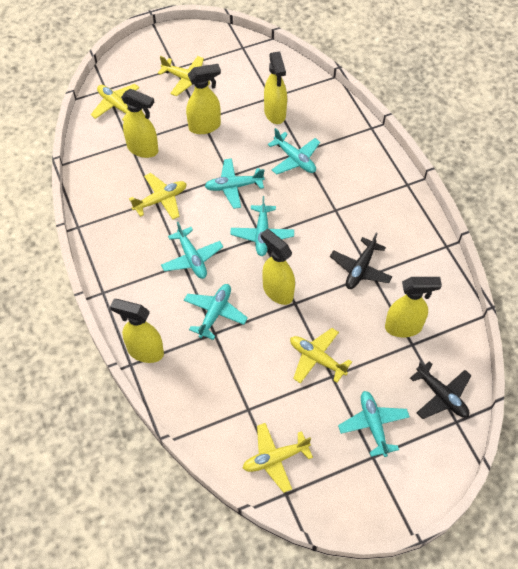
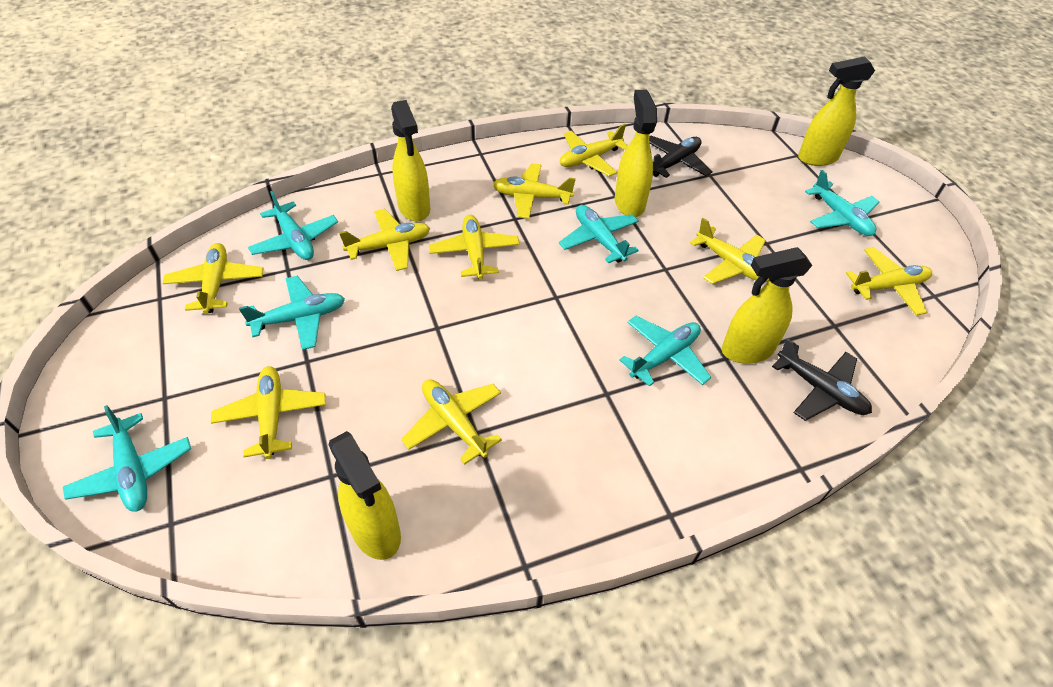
yellow plane: 5 -> 9
yellow spray bottle: 6 -> 5

